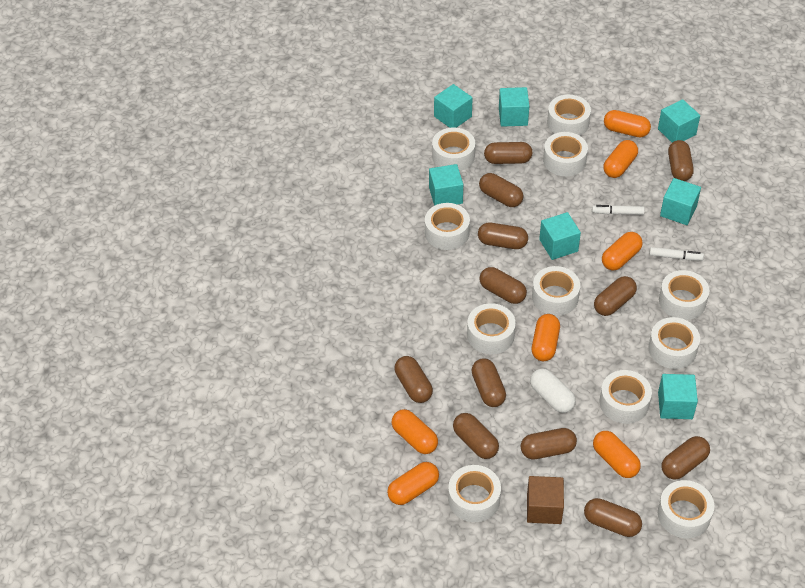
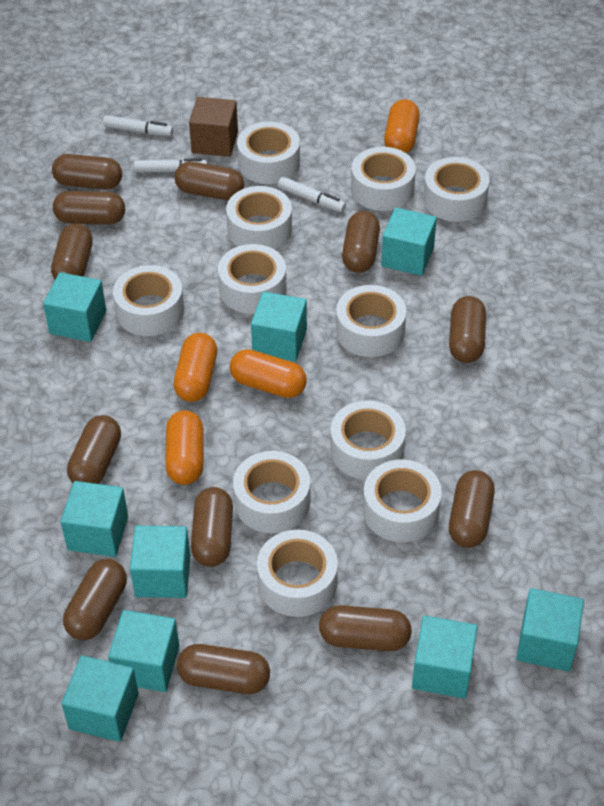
orange capsule: 7 -> 4
turquoise cube: 7 -> 9
white capsule: 1 -> 0
white marker: 2 -> 3

